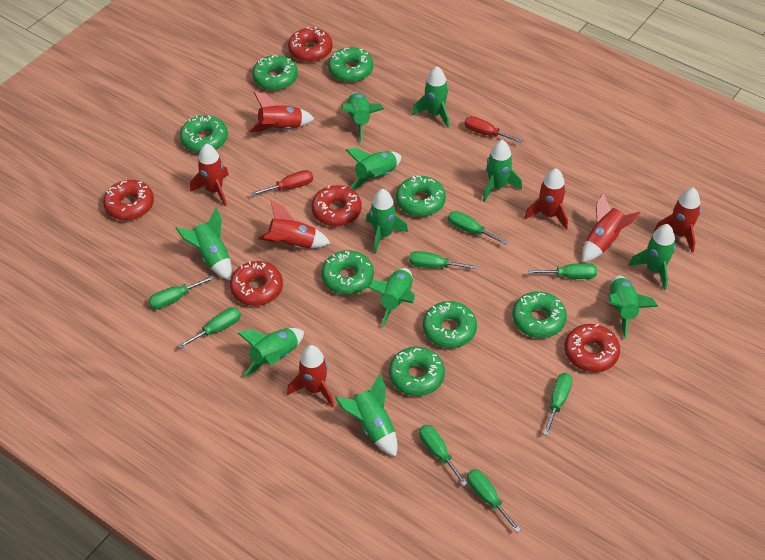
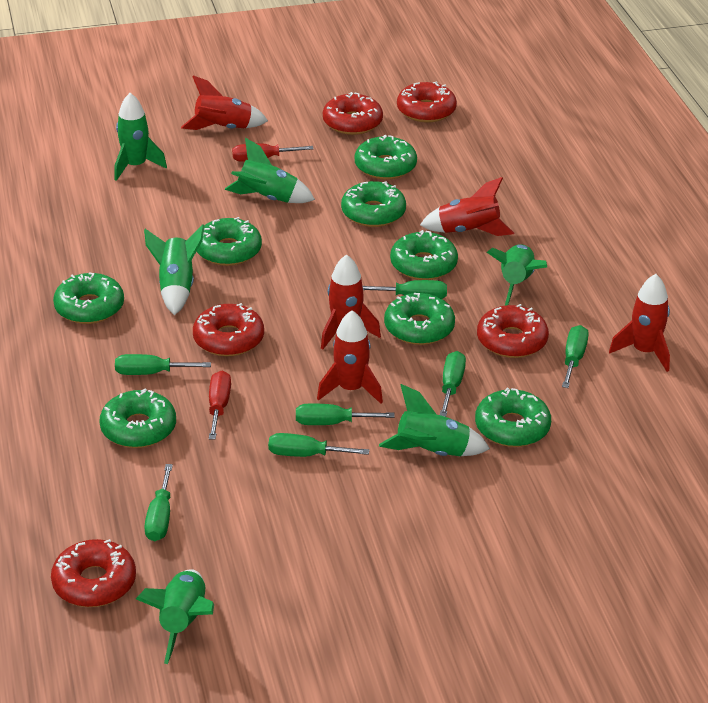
green rocket: 11 -> 6
green screwdriver: 8 -> 7
red rocket: 7 -> 5

